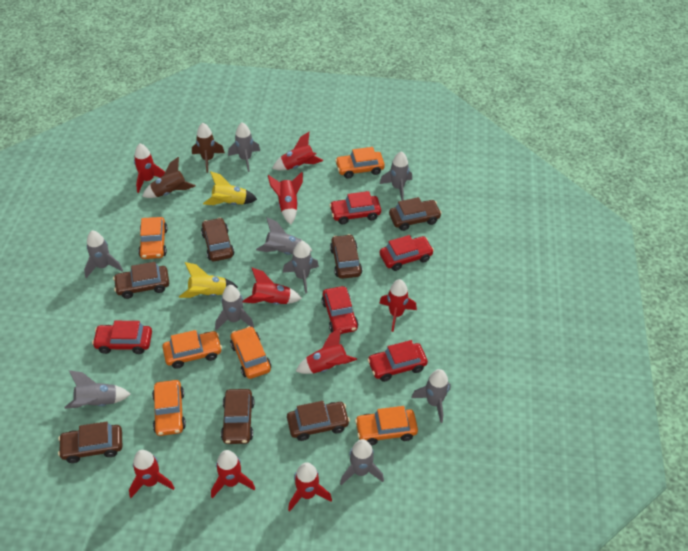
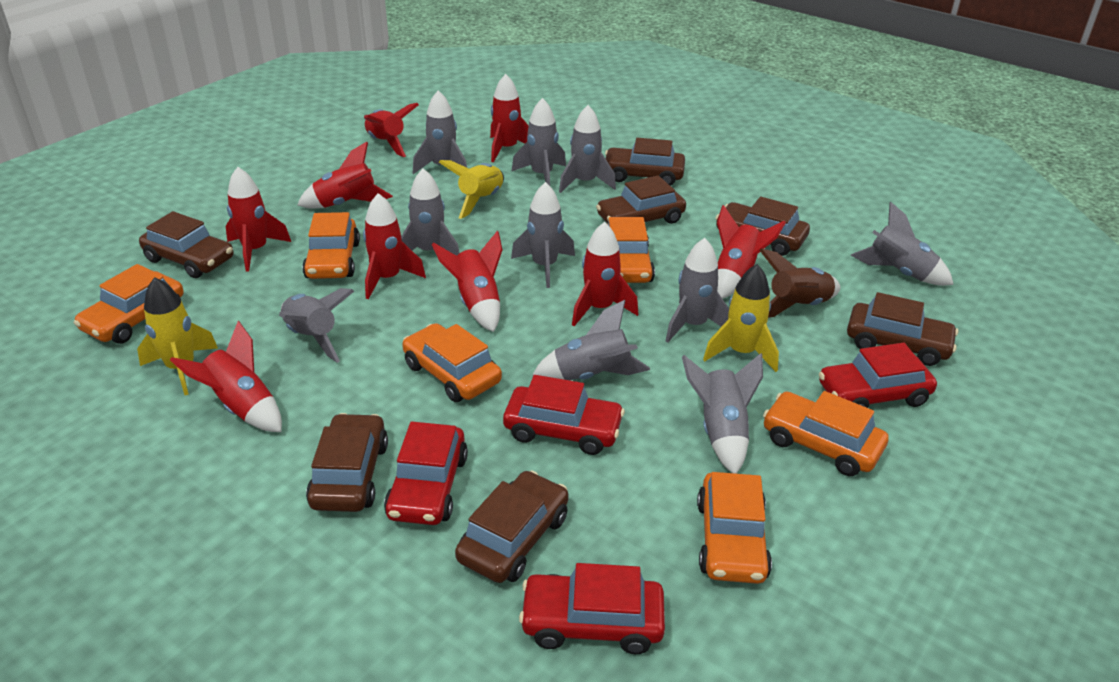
brown rocket: 2 -> 1
grey rocket: 9 -> 10
red car: 5 -> 4
yellow rocket: 2 -> 3

